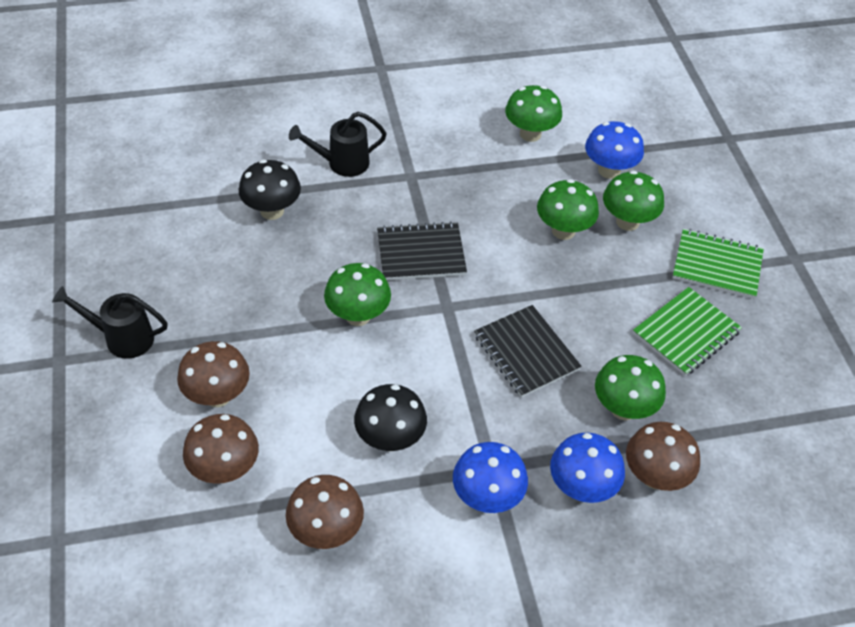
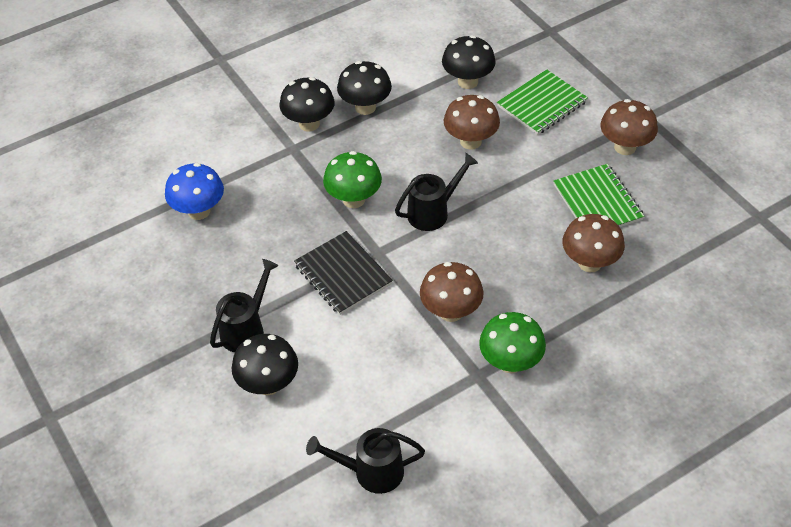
black mushroom: 2 -> 4
black notebook: 2 -> 1
black watering can: 2 -> 3
blue mushroom: 3 -> 1
green mushroom: 5 -> 2

